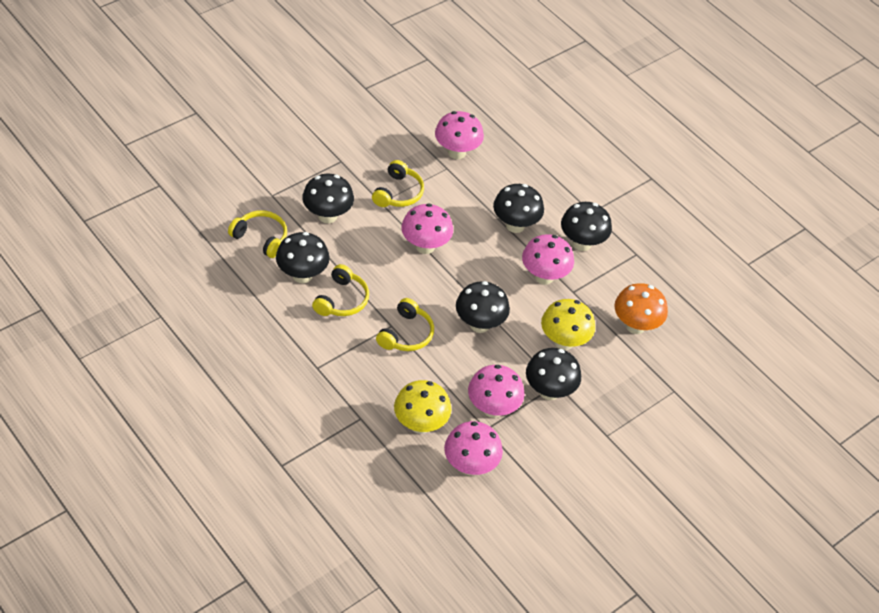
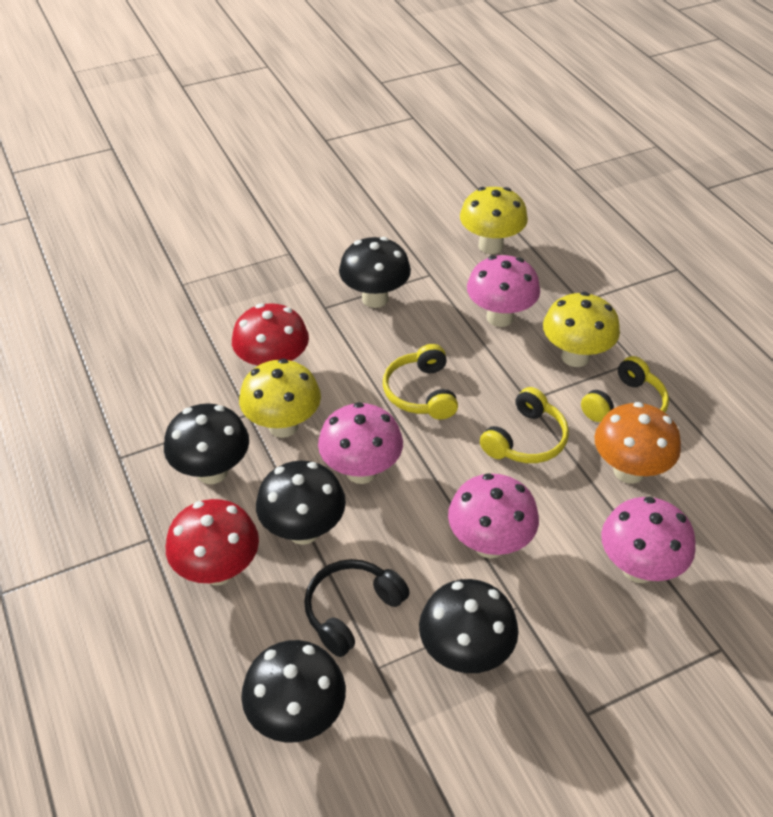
black headphones: 0 -> 1
black mushroom: 6 -> 5
pink mushroom: 5 -> 4
red mushroom: 0 -> 2
yellow headphones: 4 -> 3
yellow mushroom: 2 -> 3

